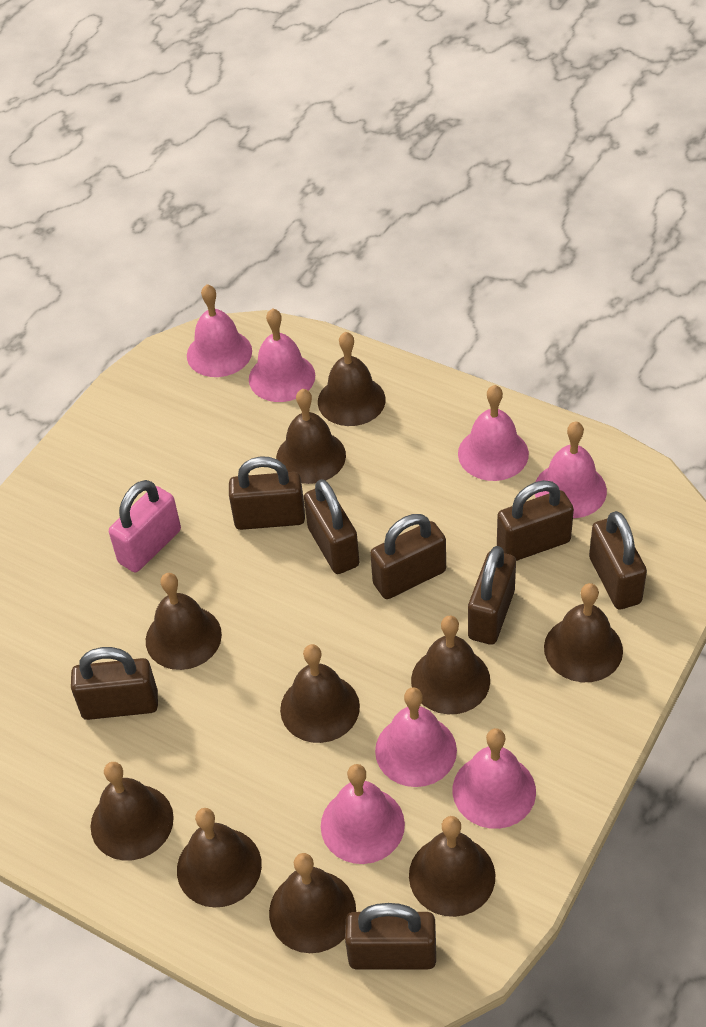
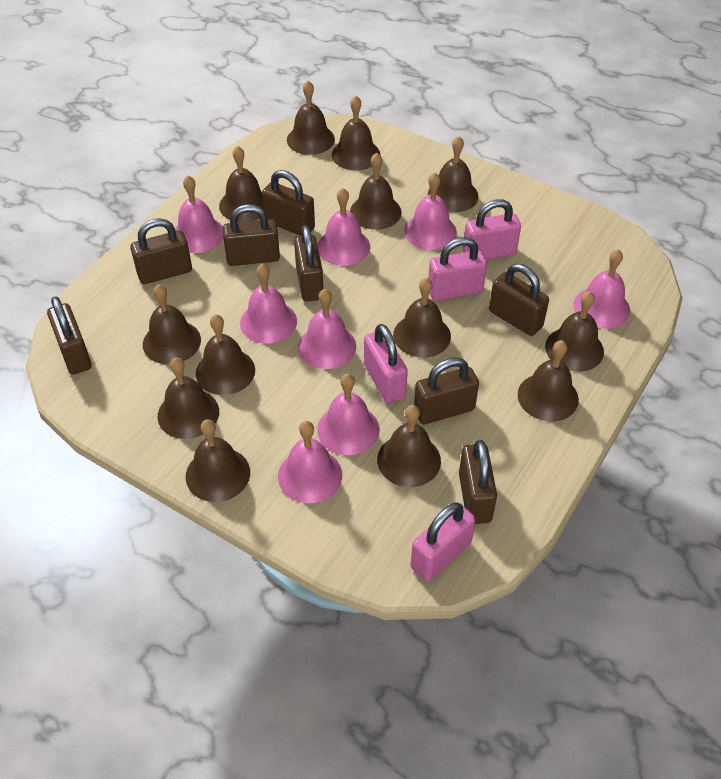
brown bell: 10 -> 13
pink bell: 7 -> 8
pink padlock: 1 -> 4

